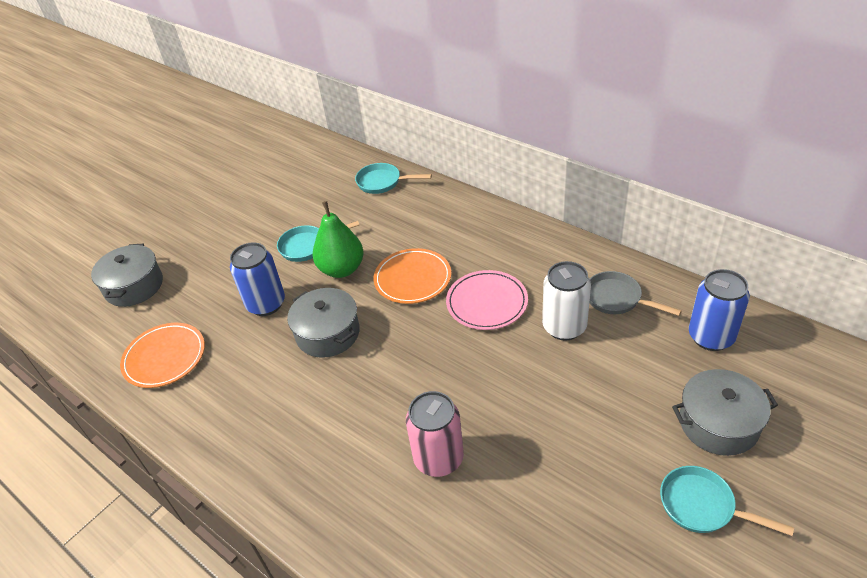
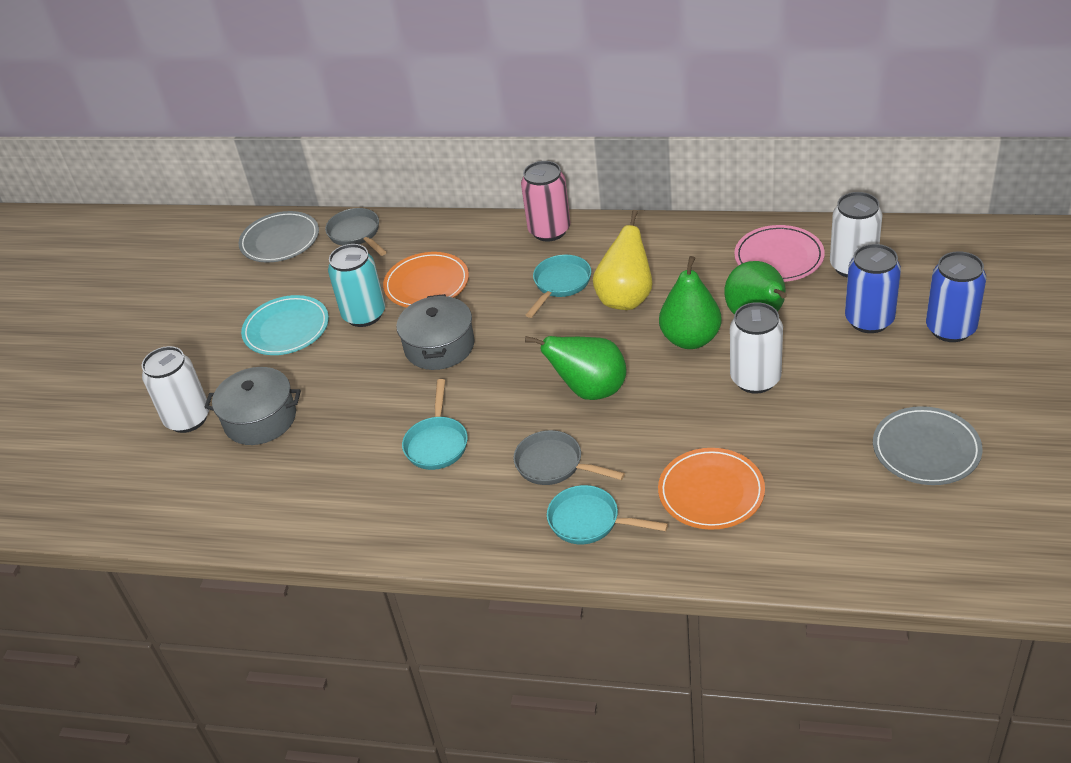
green pear: 1 -> 3
grey pan: 1 -> 2
grey plate: 0 -> 2
grey pot: 3 -> 2
turquoise can: 0 -> 1
turquoise plate: 0 -> 1
white can: 1 -> 3
yellow pear: 0 -> 1

